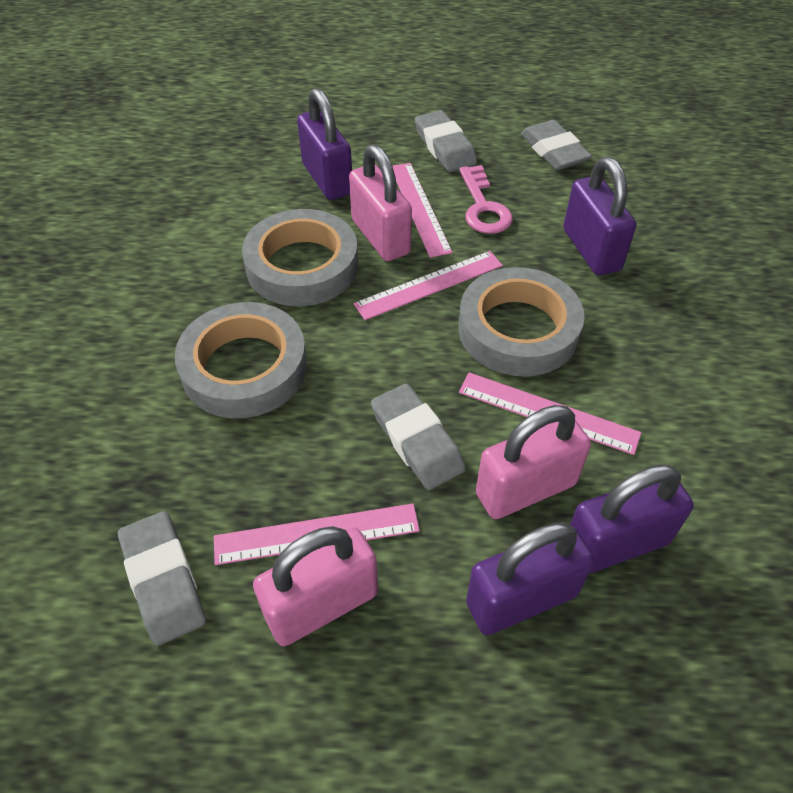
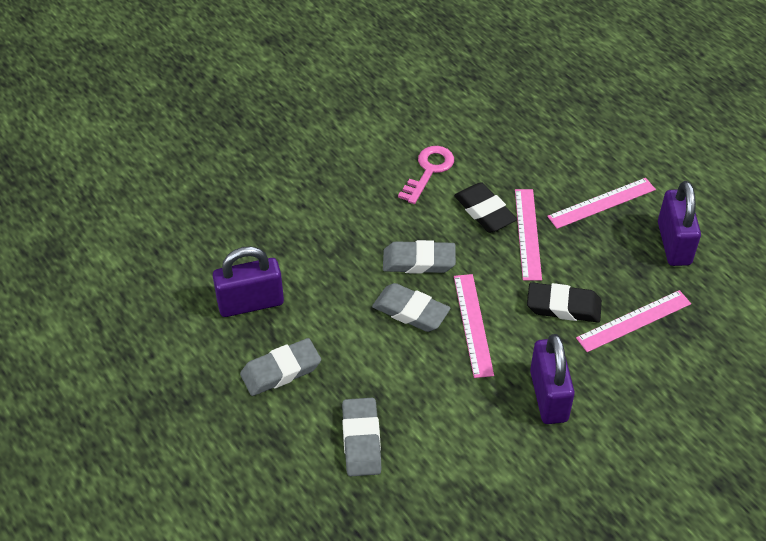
black eraser: 0 -> 2
grey tape: 3 -> 0
pink padlock: 3 -> 0
purple padlock: 4 -> 3

